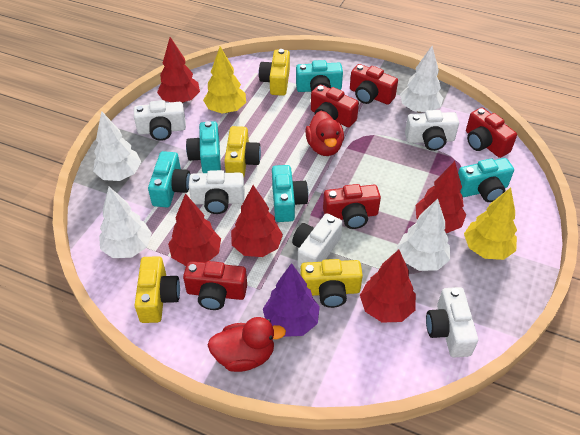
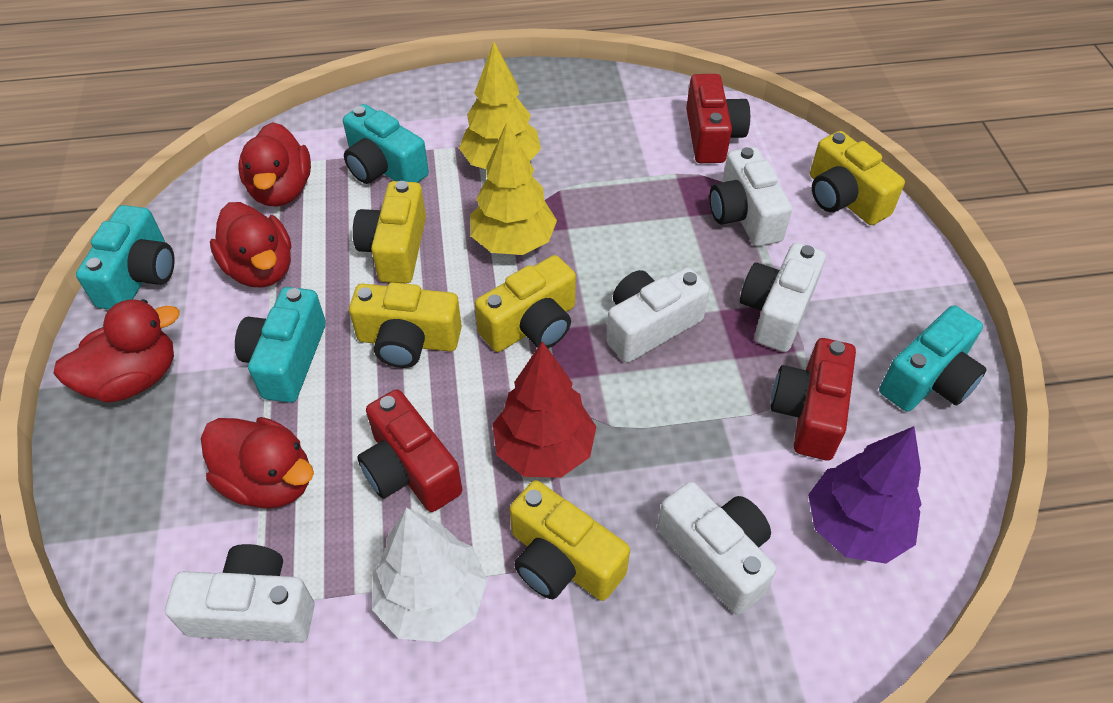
red camera: 5 -> 3
red duck: 2 -> 4
red tree: 5 -> 1
turquoise camera: 5 -> 4
white tree: 4 -> 1
yellow camera: 4 -> 5

